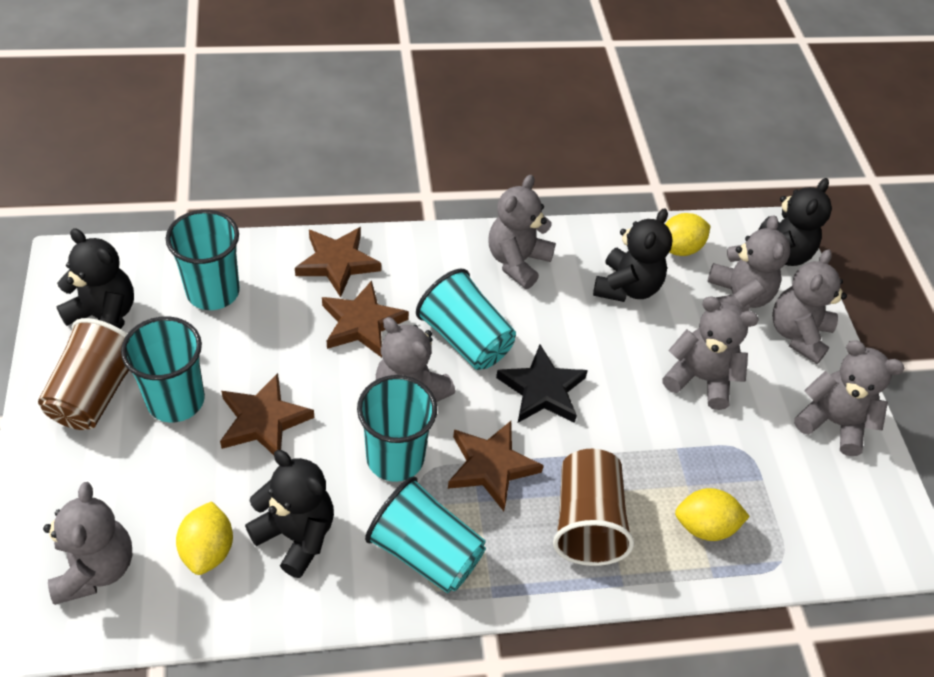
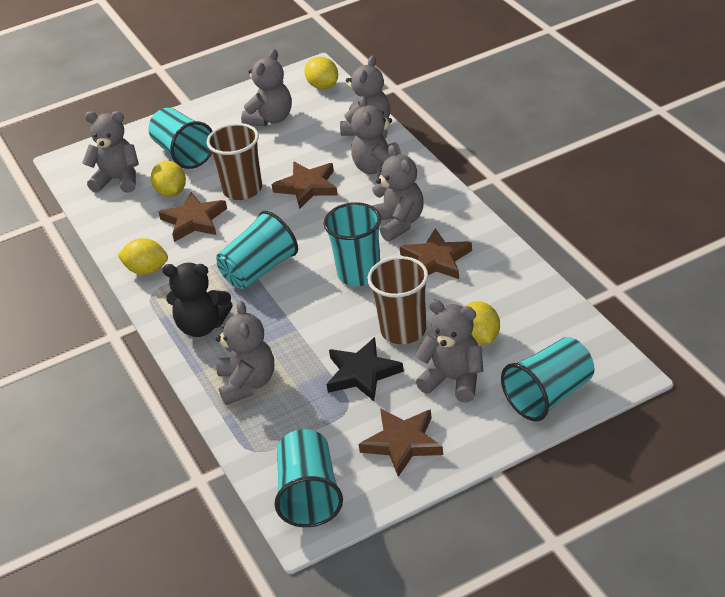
black teddy bear: 4 -> 1
yellow lemon: 3 -> 4

